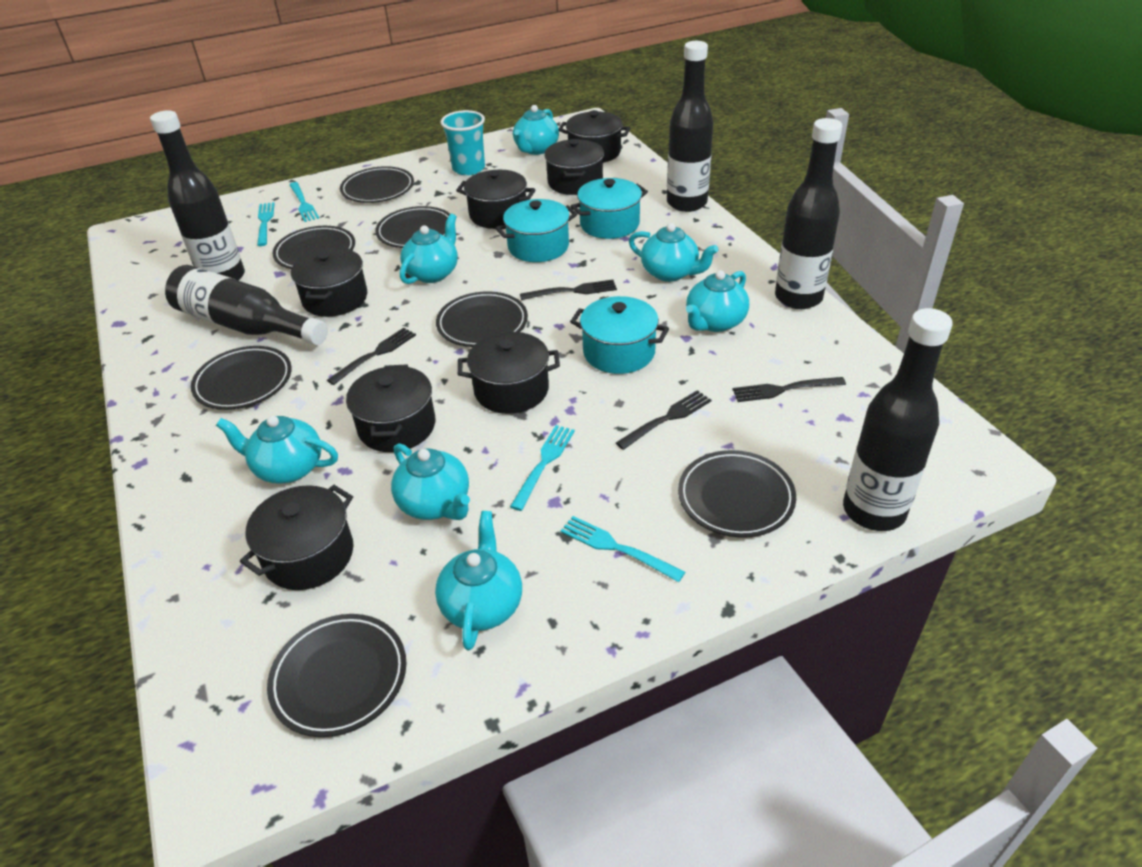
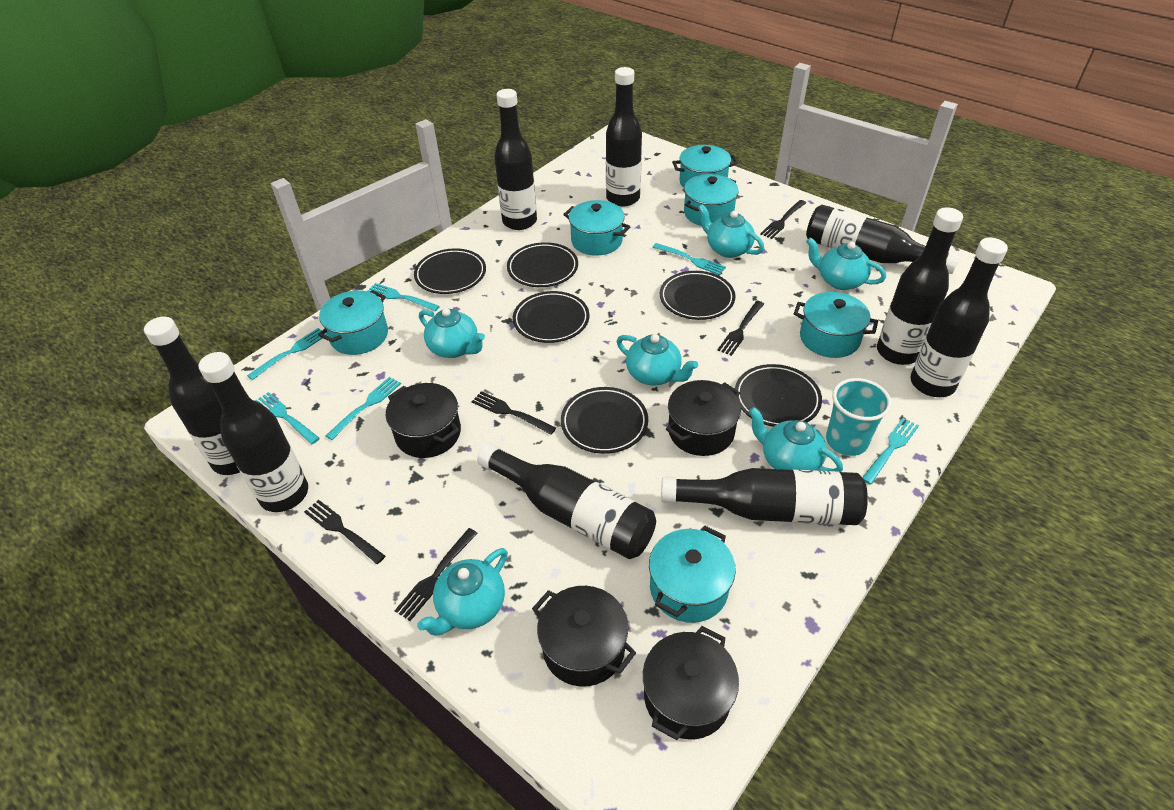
black bottle: 5 -> 9
black fork: 4 -> 5
black plate: 7 -> 6
black pot: 7 -> 4
turquoise fork: 4 -> 6
turquoise pot: 3 -> 6
turquoise teapot: 7 -> 6

